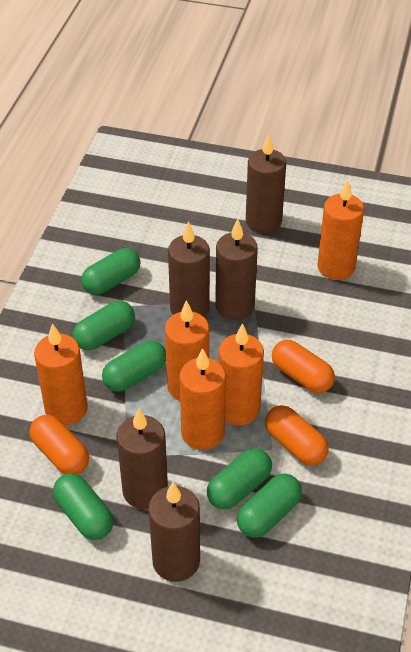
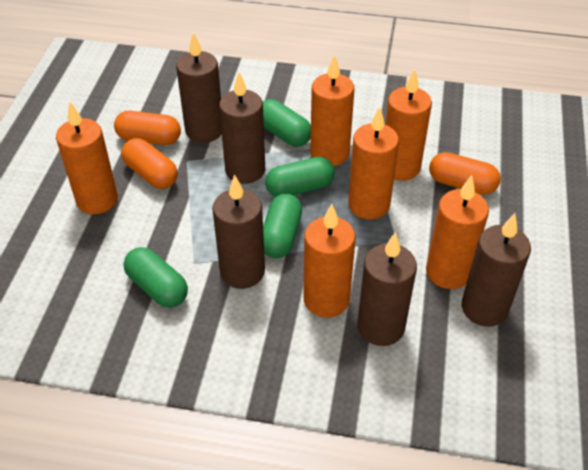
green capsule: 6 -> 4
orange candle: 5 -> 6

